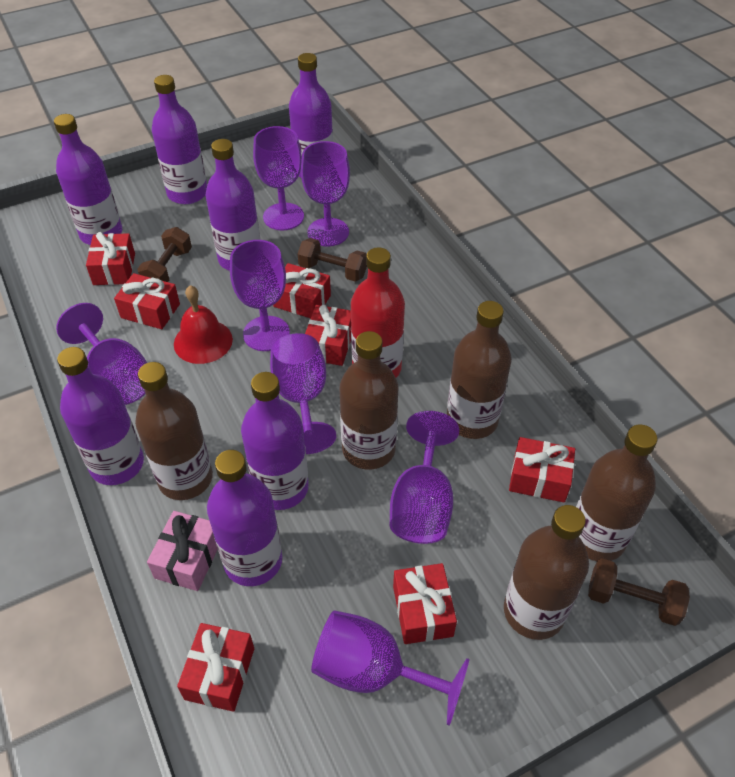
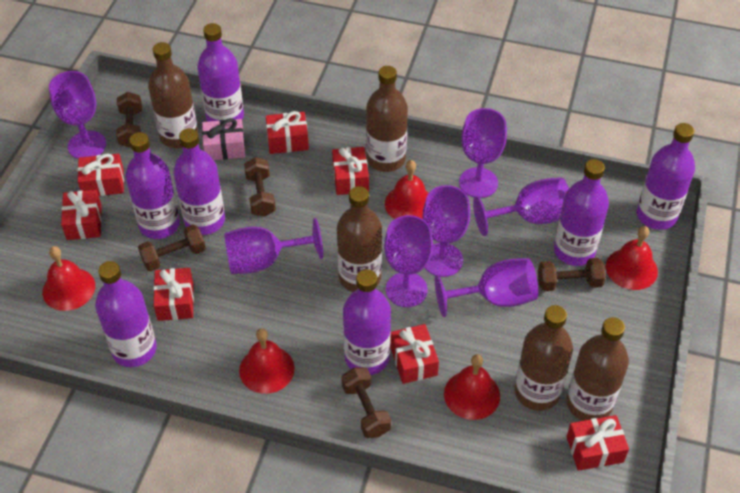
brown dumbbell: 3 -> 5
red bell: 1 -> 5
red bottle: 1 -> 0

